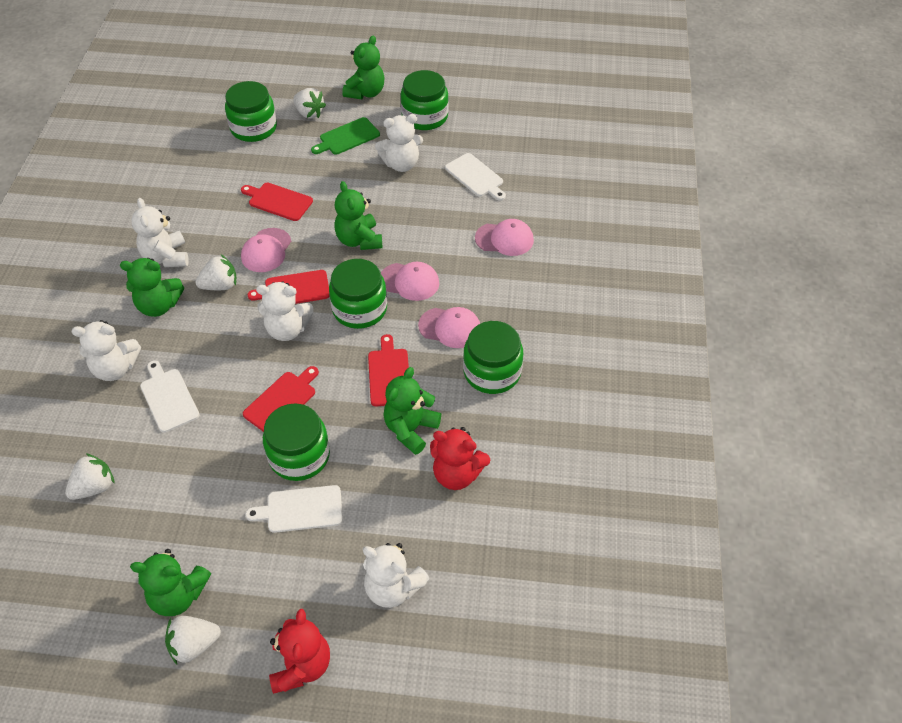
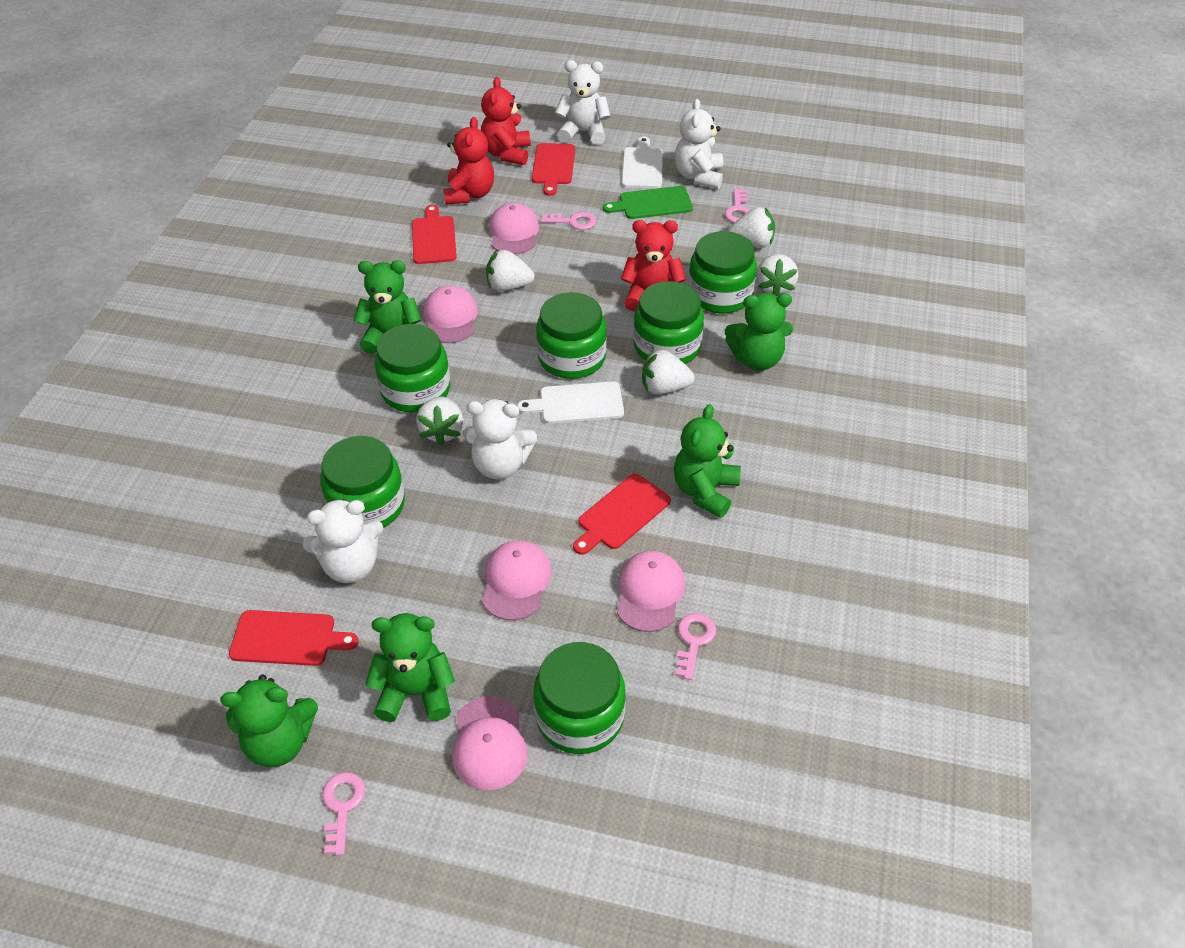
green jar: 5 -> 6
pink cap: 4 -> 5
pink key: 0 -> 4
red teddy bear: 2 -> 3
white cutting board: 3 -> 2
white strawberry: 4 -> 5
white teddy bear: 5 -> 4

